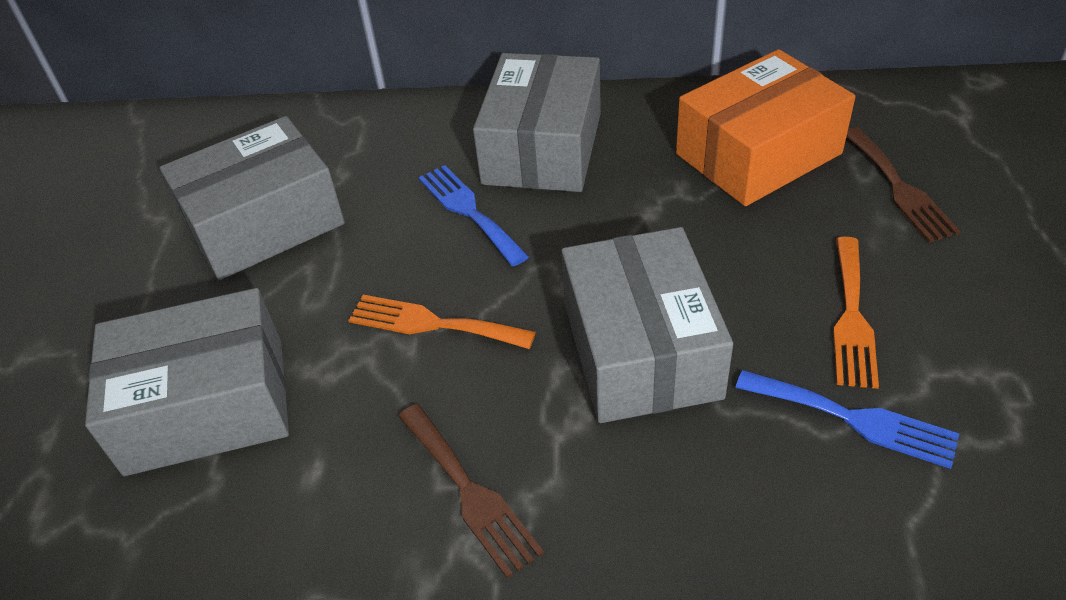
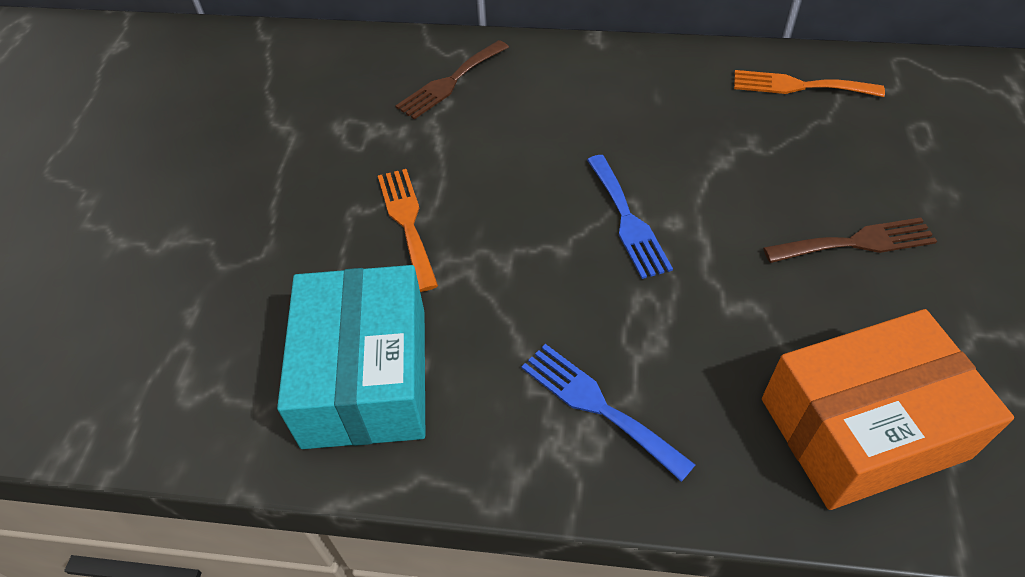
grey box: 4 -> 0
turquoise box: 0 -> 1

